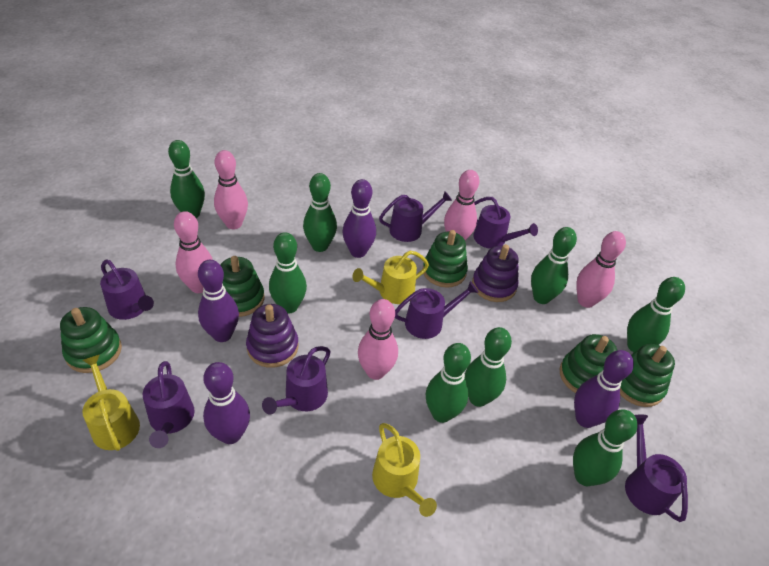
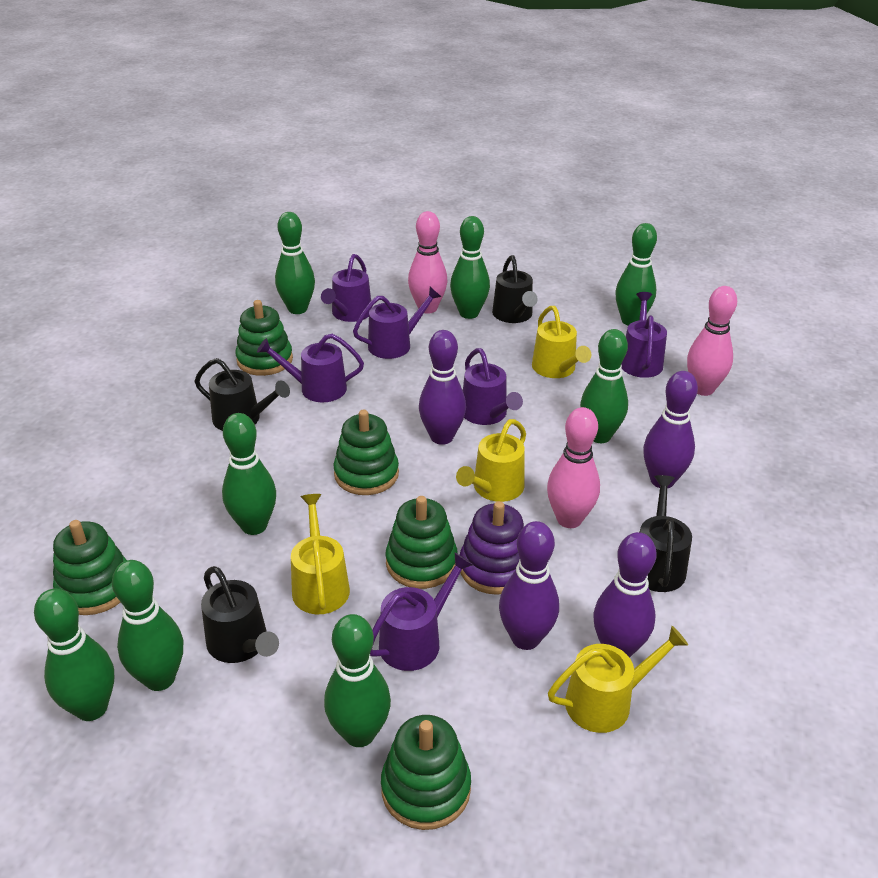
black watering can: 0 -> 4
pink bowling pin: 5 -> 3
purple stacking toy: 2 -> 1
purple watering can: 7 -> 6
yellow watering can: 3 -> 4

